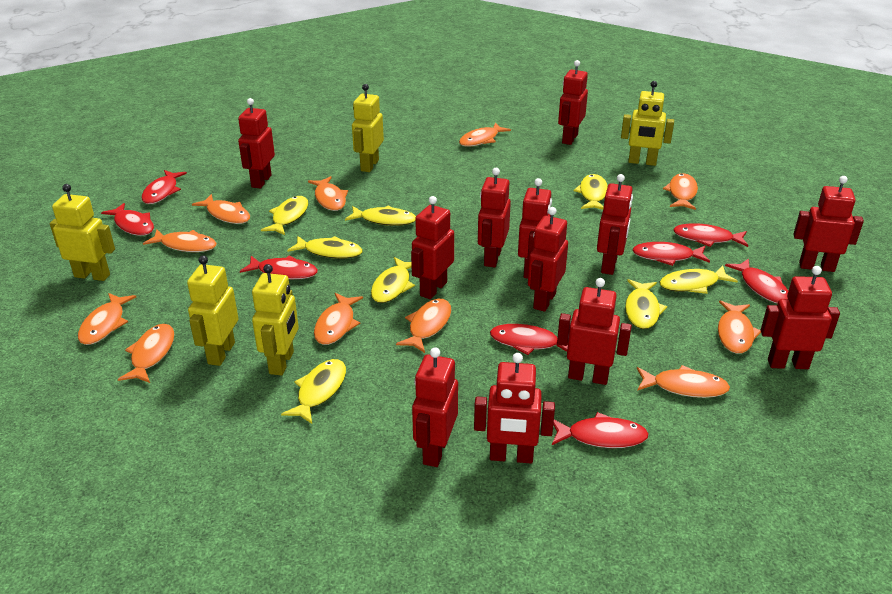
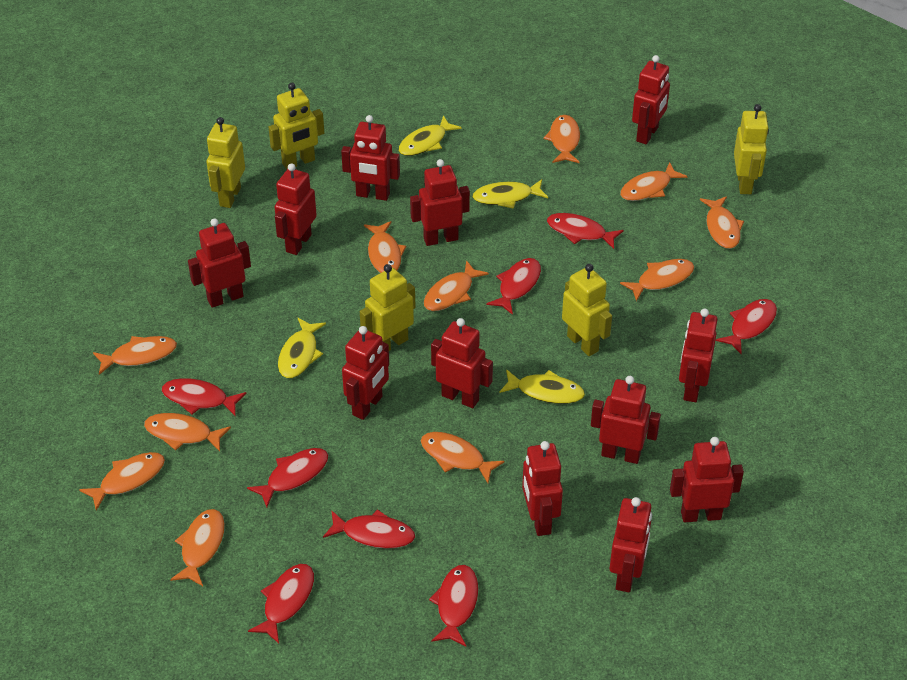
yellow fish: 8 -> 4

